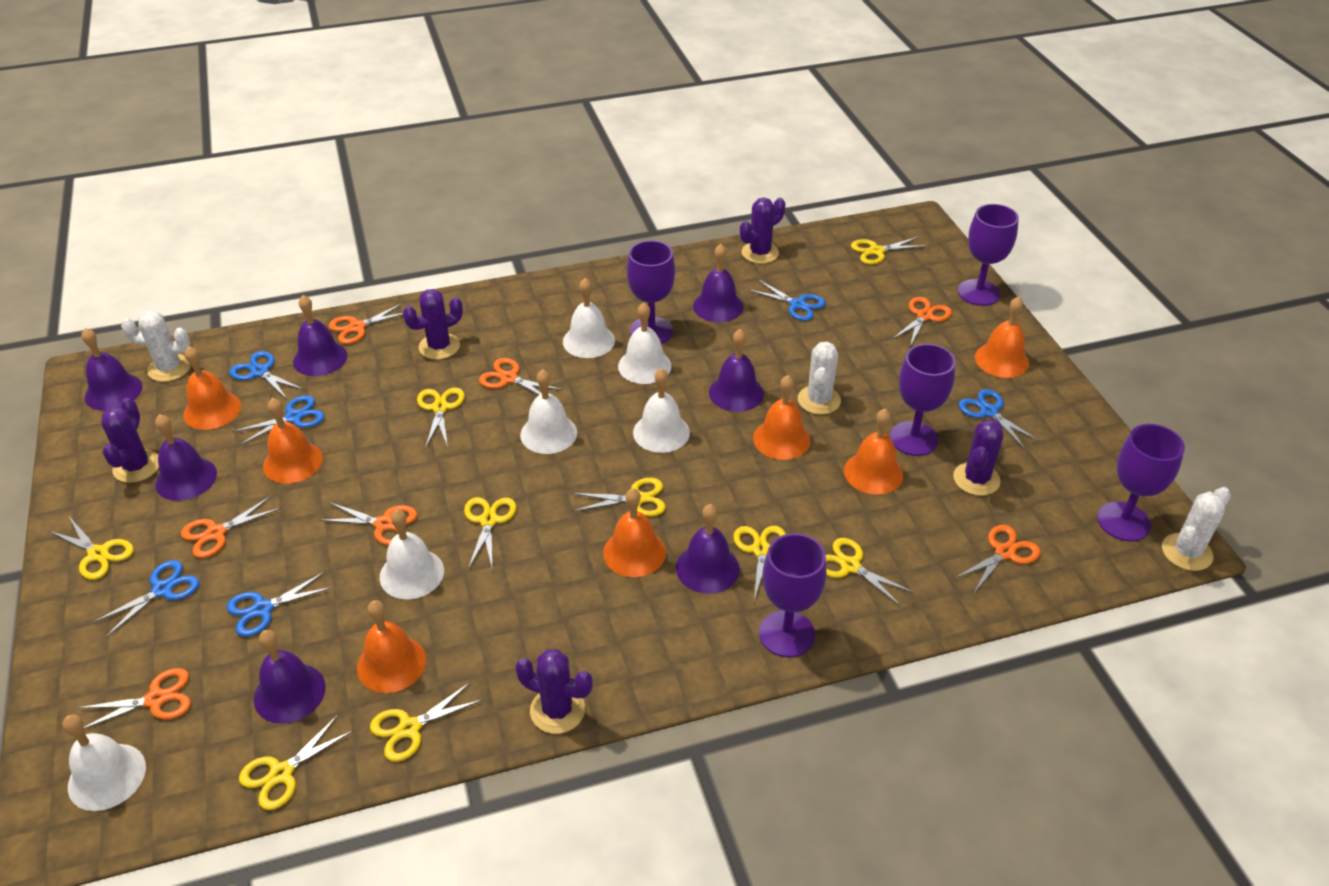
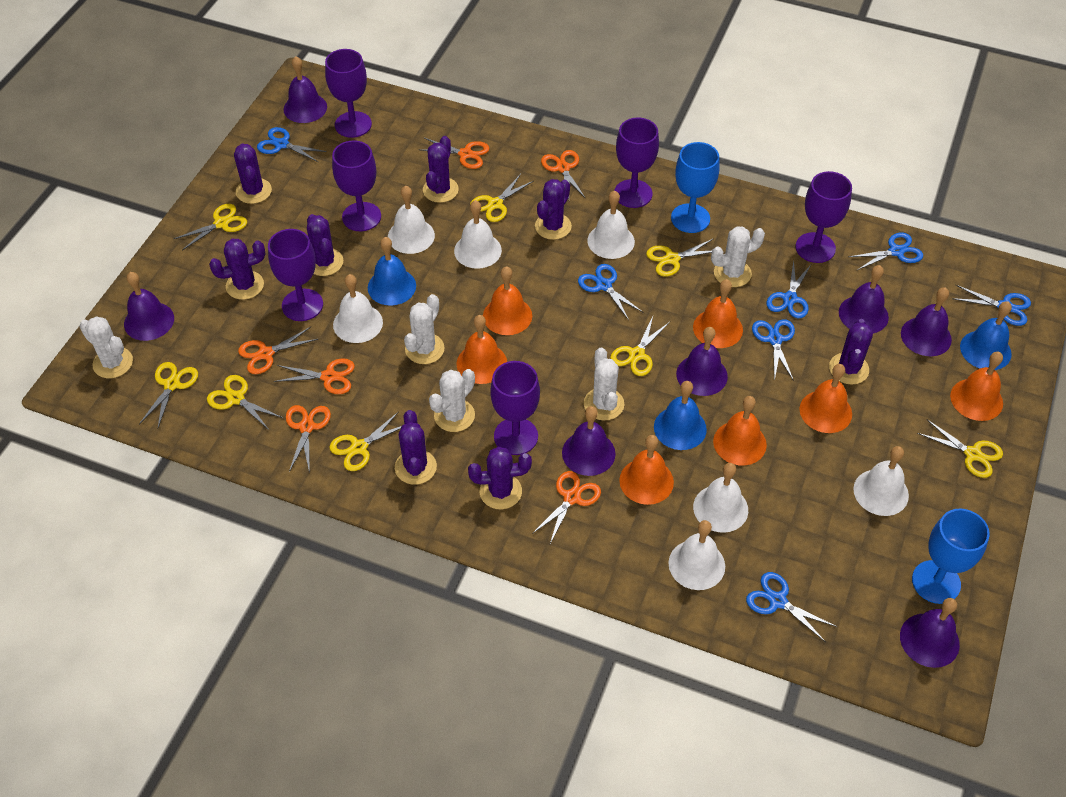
blue bell: 0 -> 3
blue goblet: 0 -> 2
blue scissors: 6 -> 7
orange scissors: 7 -> 6
purple cactus: 5 -> 8
purple goblet: 5 -> 6
white bell: 6 -> 7
white cactus: 3 -> 5
yellow scissors: 9 -> 8

